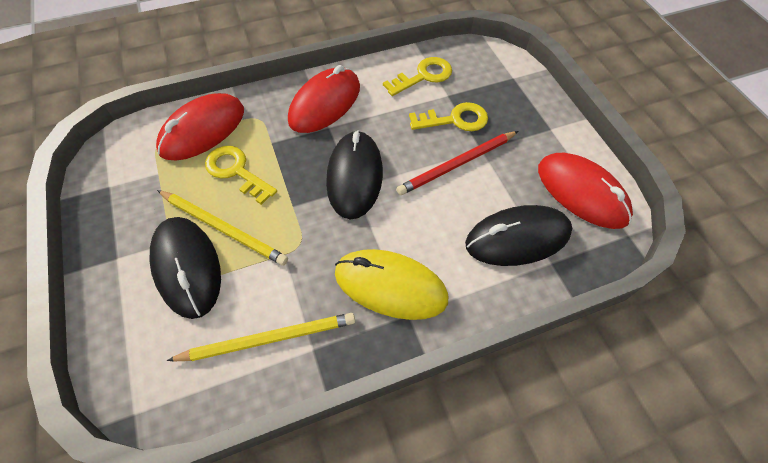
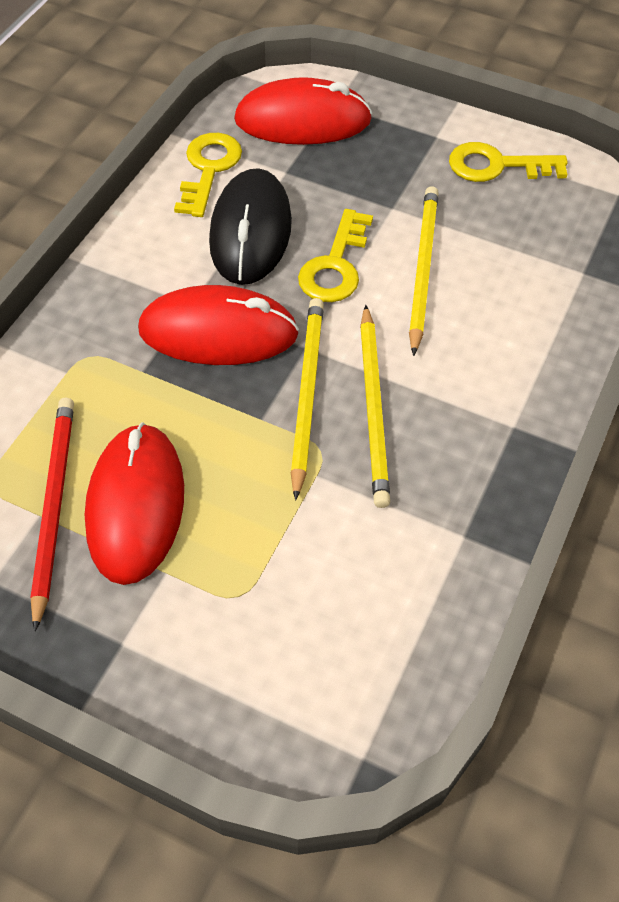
black mouse: 3 -> 1
yellow mouse: 1 -> 0
yellow pencil: 2 -> 3

